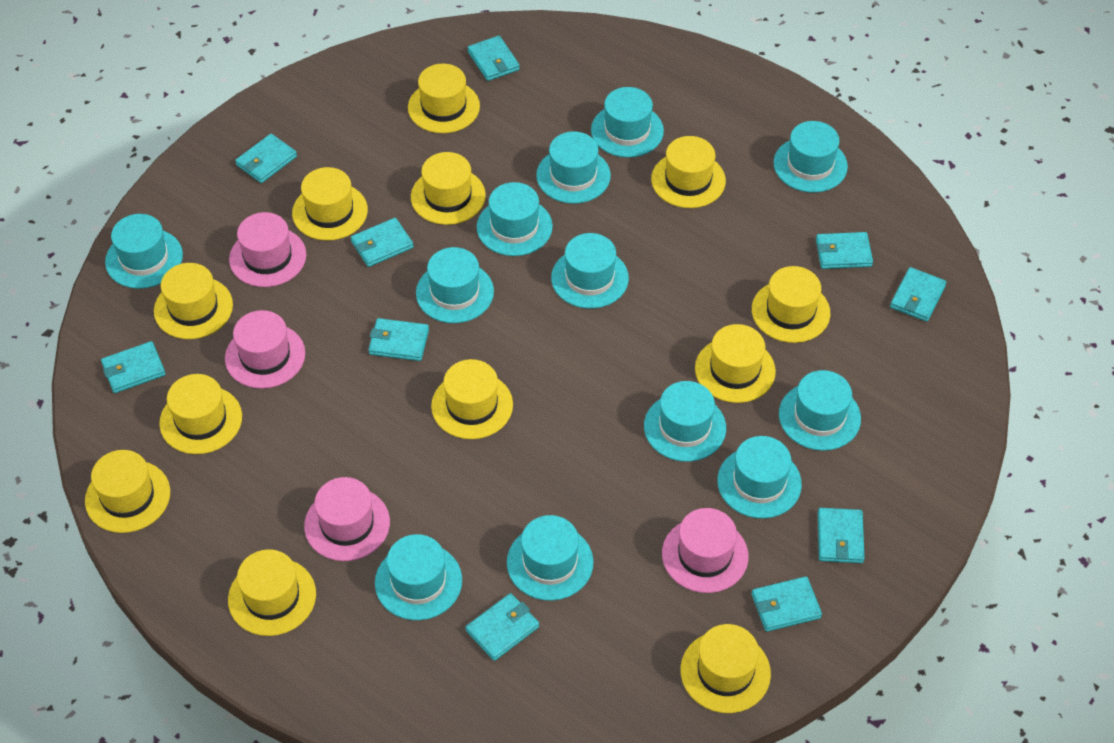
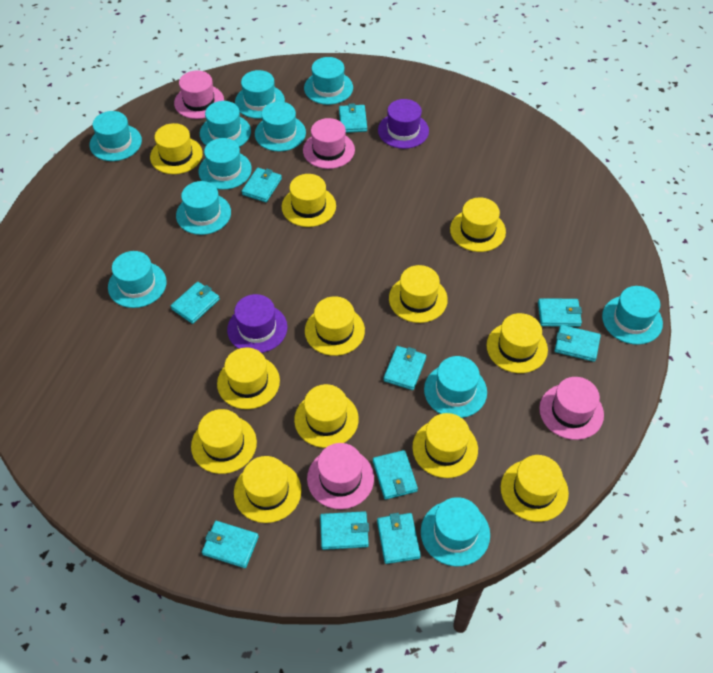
purple hat: 0 -> 2
turquoise hat: 12 -> 11

